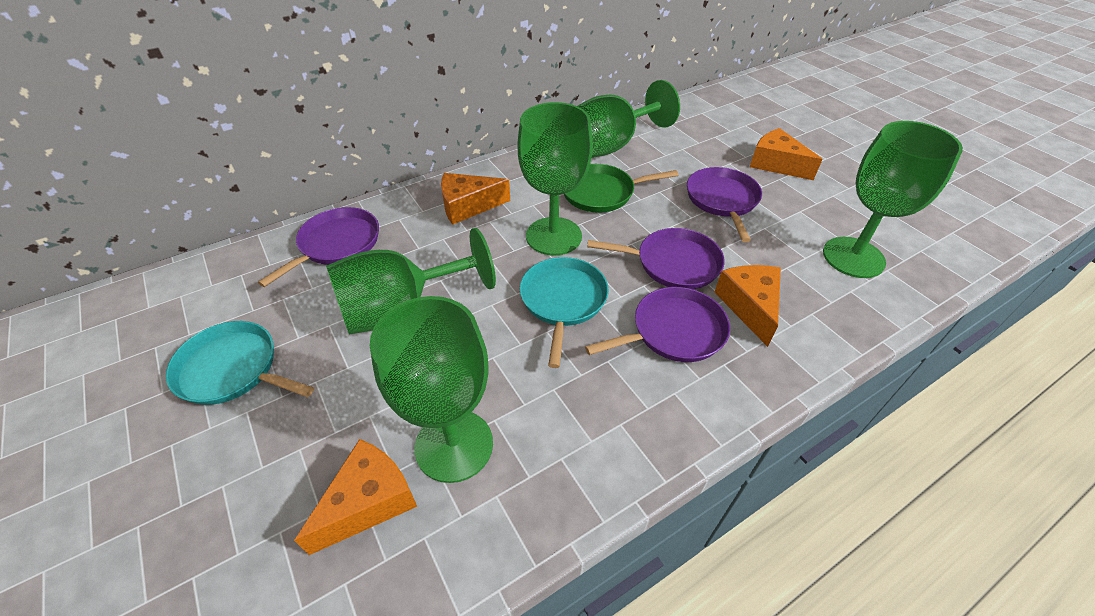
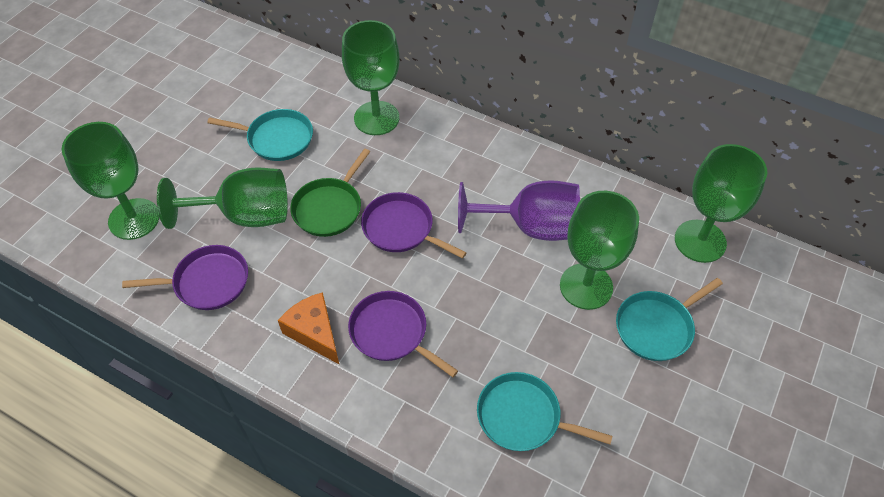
orange cheese: 4 -> 1
purple goblet: 0 -> 1
purple pan: 4 -> 3
turquoise pan: 2 -> 3

